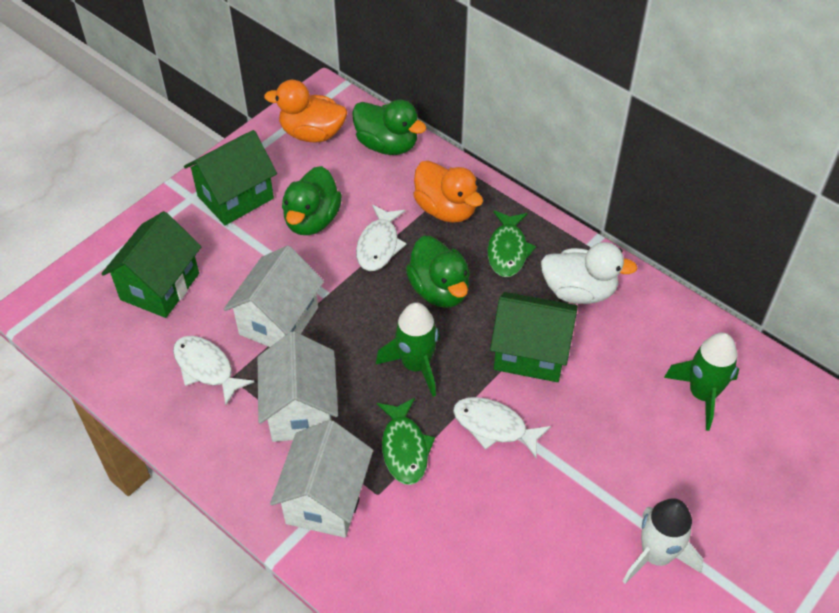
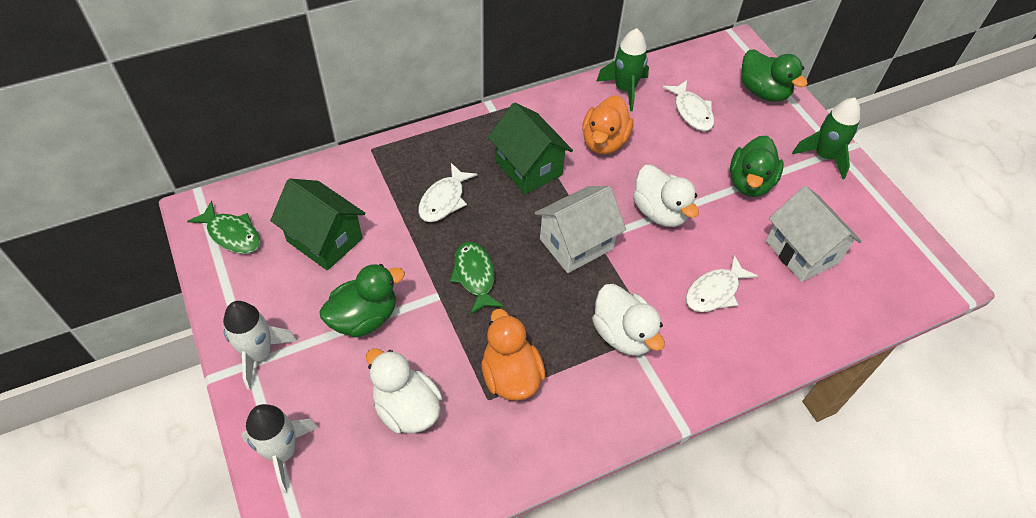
green house: 3 -> 2
white duck: 1 -> 3
white house: 3 -> 2
white rocket: 1 -> 2

